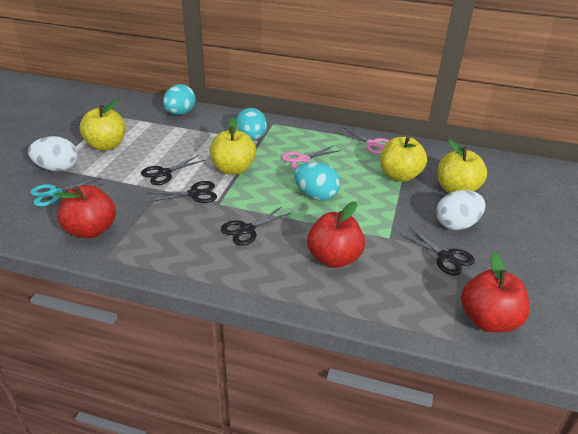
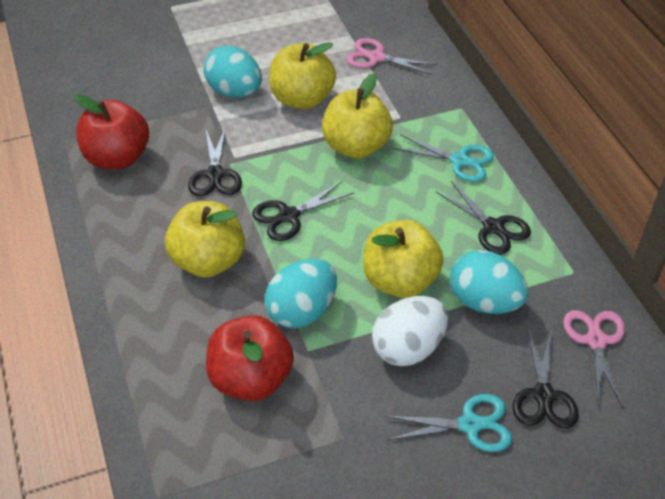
red apple: 3 -> 2
turquoise scissors: 1 -> 2
white egg: 2 -> 1

